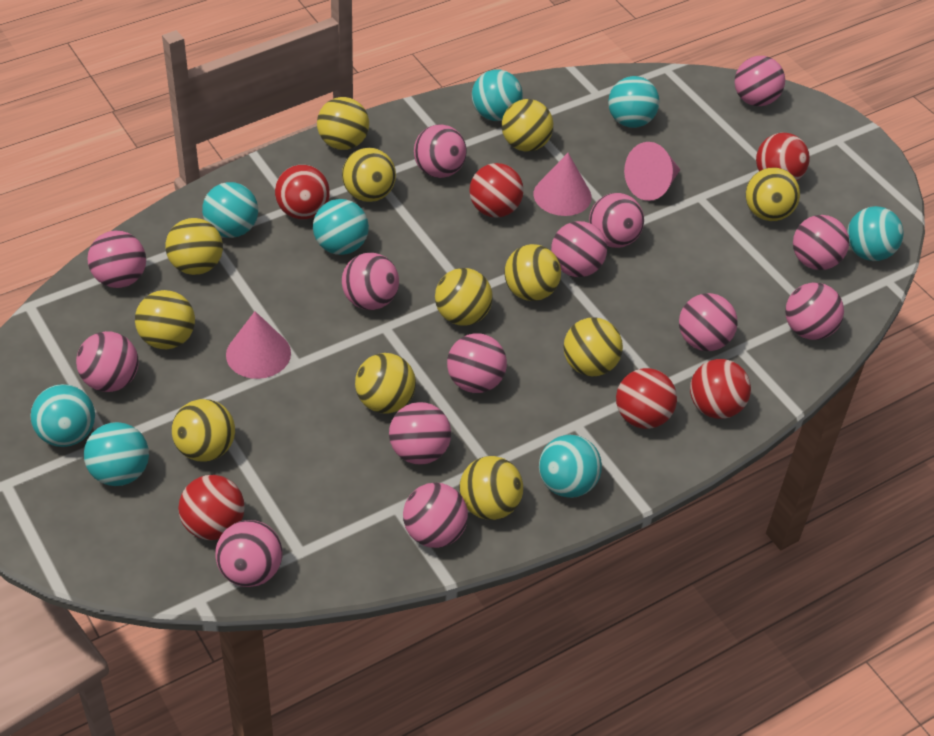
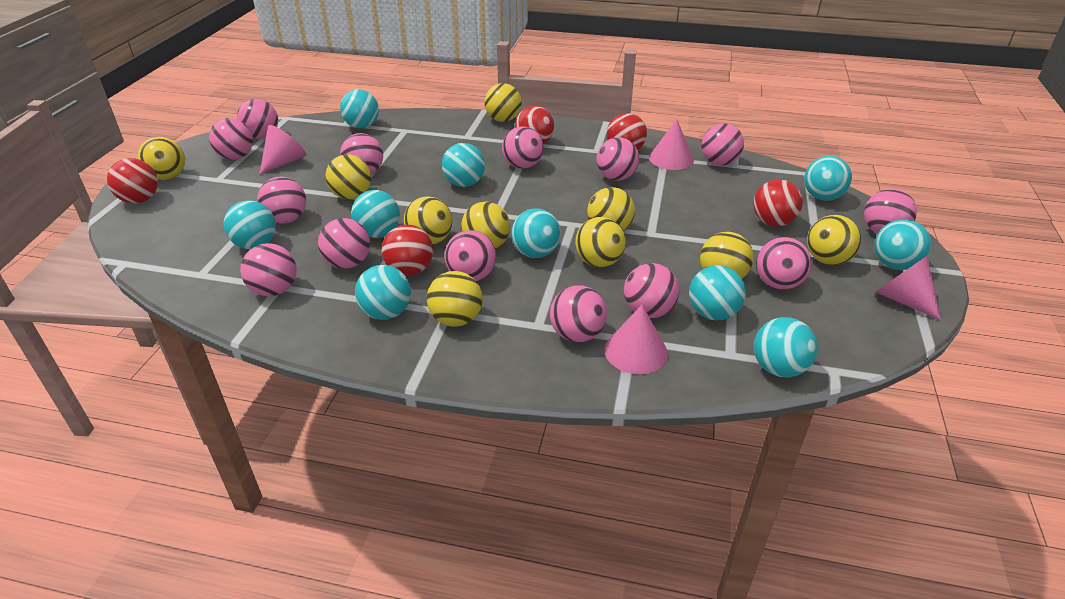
pink cone: 3 -> 4
red ball: 6 -> 5
turquoise ball: 8 -> 10
yellow ball: 12 -> 10

